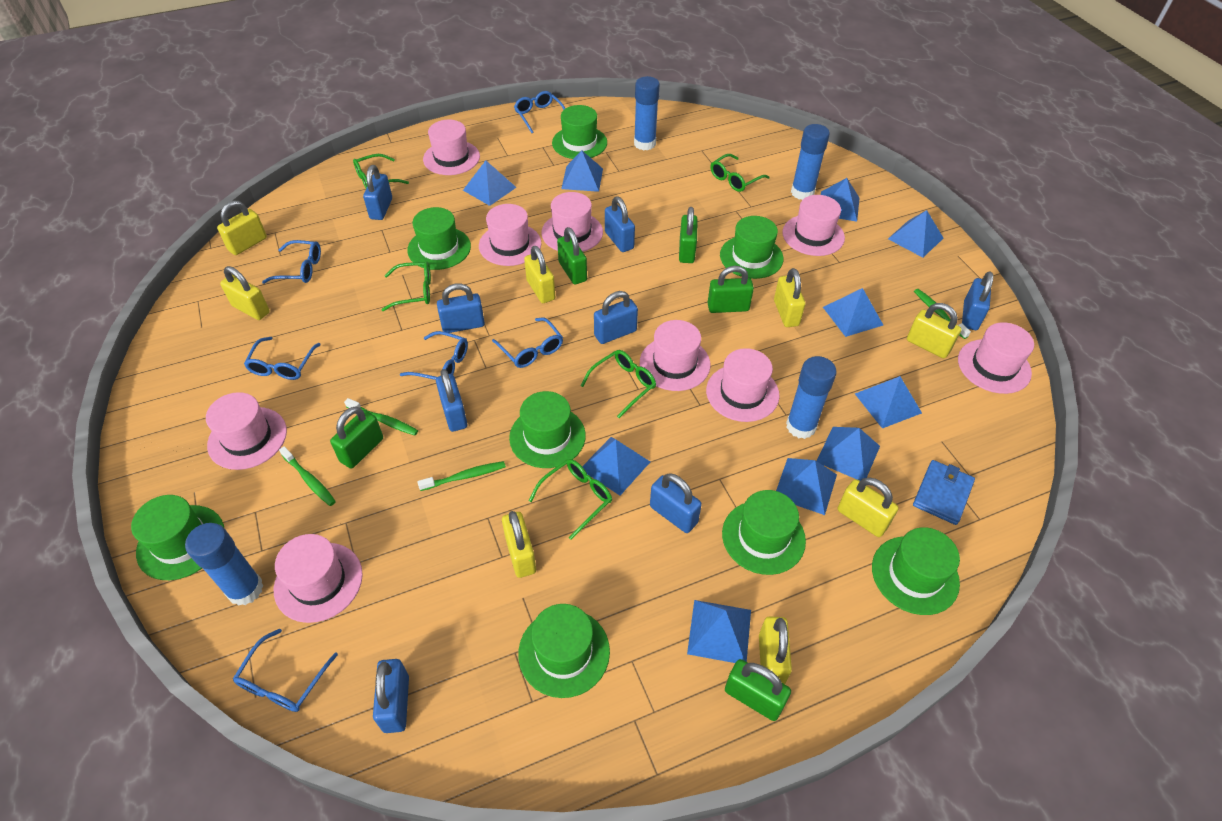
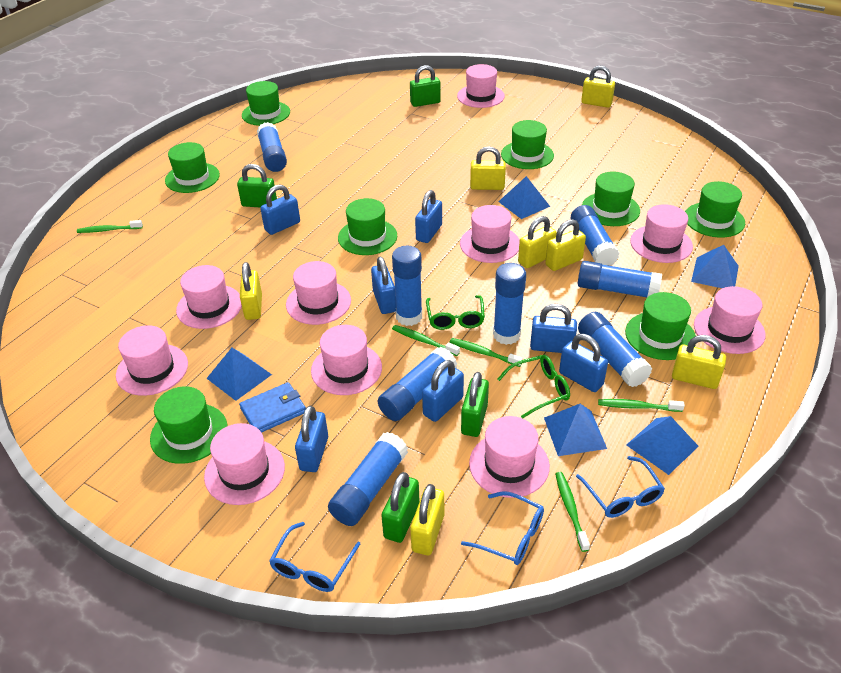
blue glasses: 6 -> 3
blue glue stick: 4 -> 8
blue padlock: 8 -> 7
blue pyramid: 10 -> 5
green glasses: 5 -> 2
green padlock: 5 -> 4
green toothbrush: 4 -> 5
pink hat: 9 -> 10
yellow padlock: 8 -> 7

